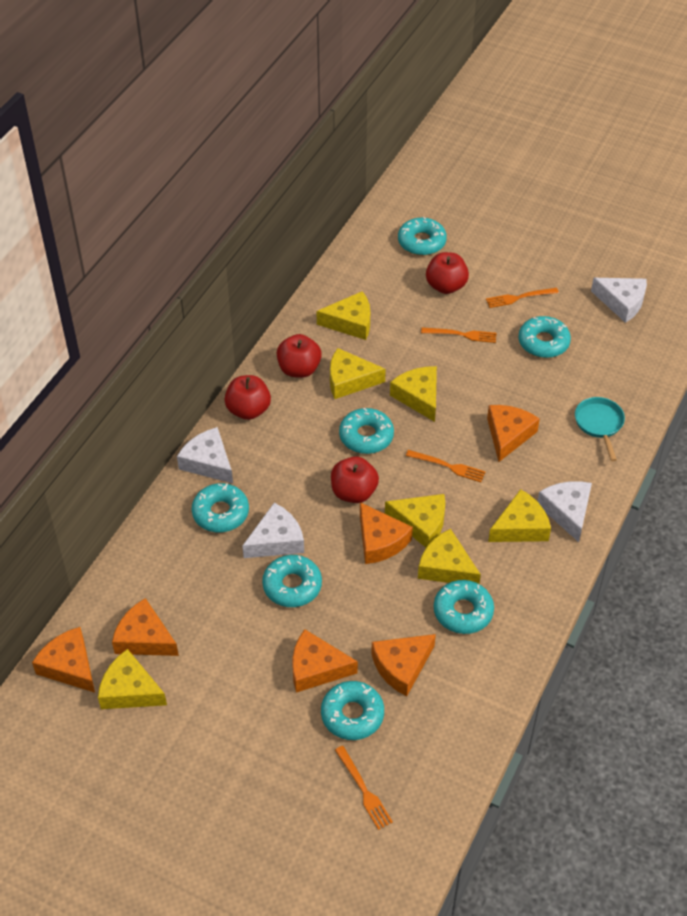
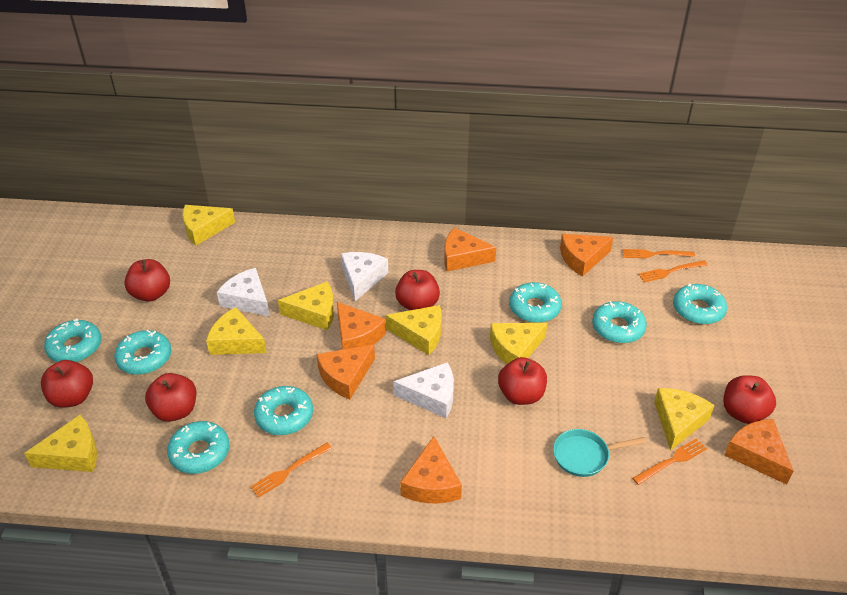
red apple: 4 -> 6
white cheese: 4 -> 3

